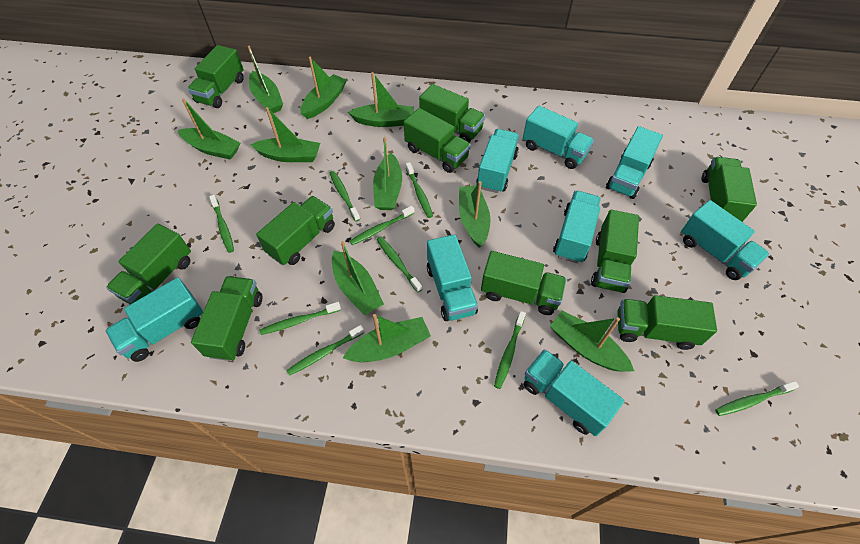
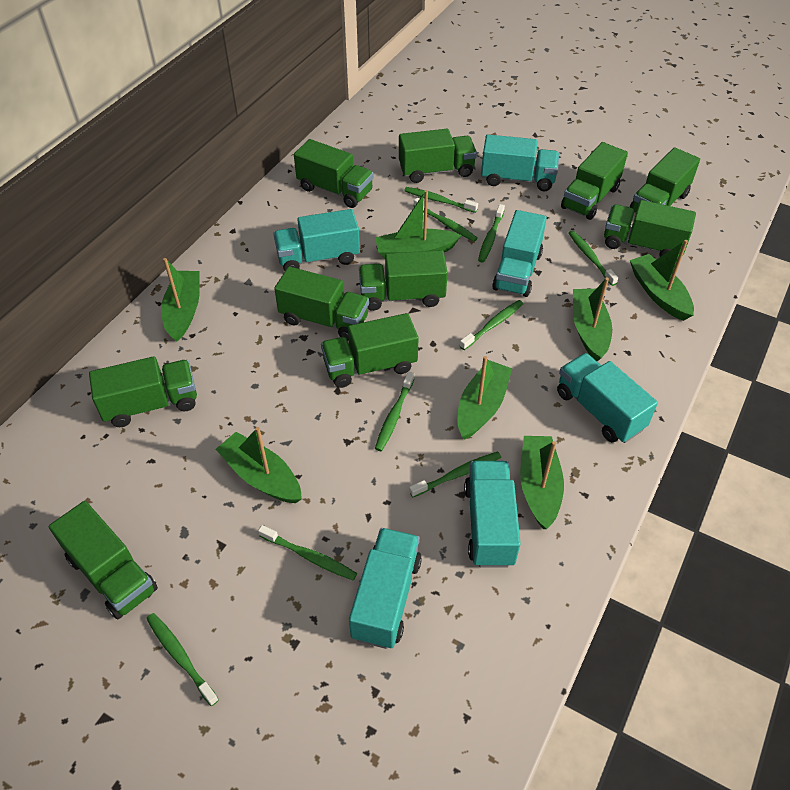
green boat: 10 -> 7
turquoise truck: 8 -> 6

